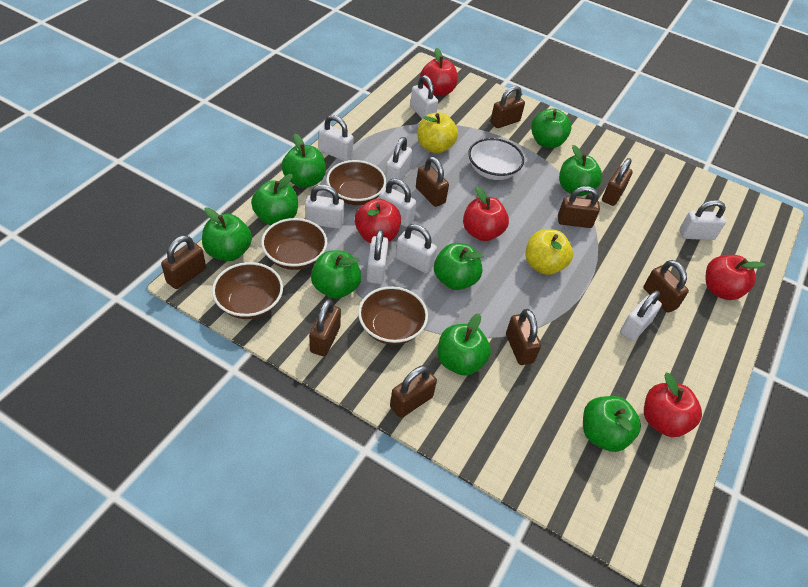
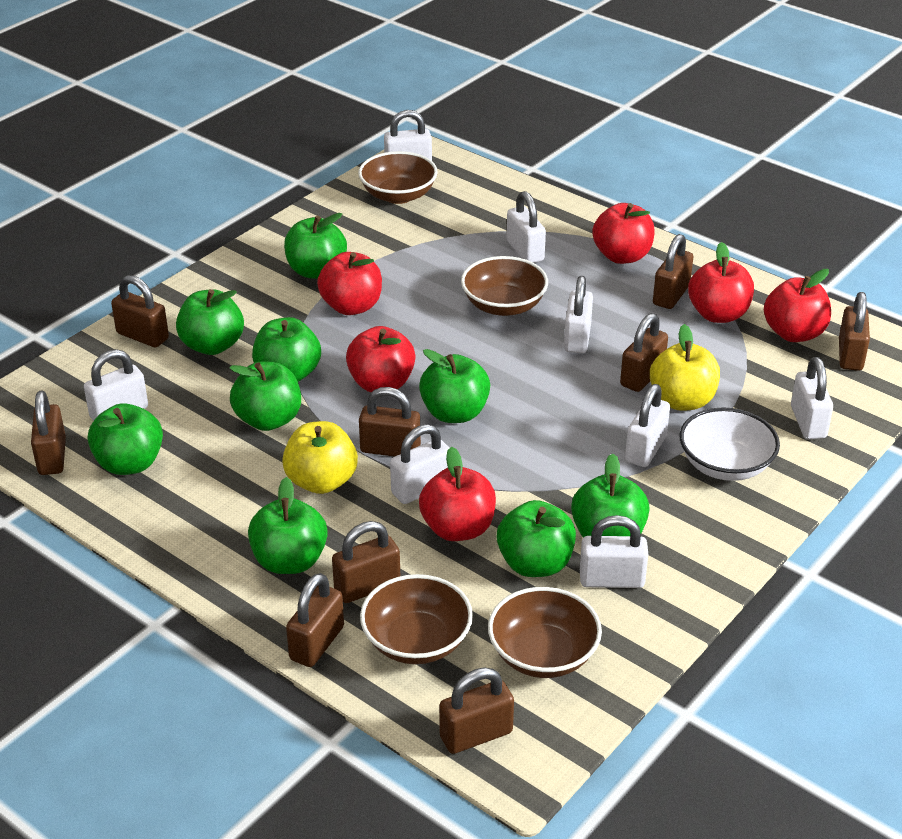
red apple: 5 -> 6
white padlock: 9 -> 8

